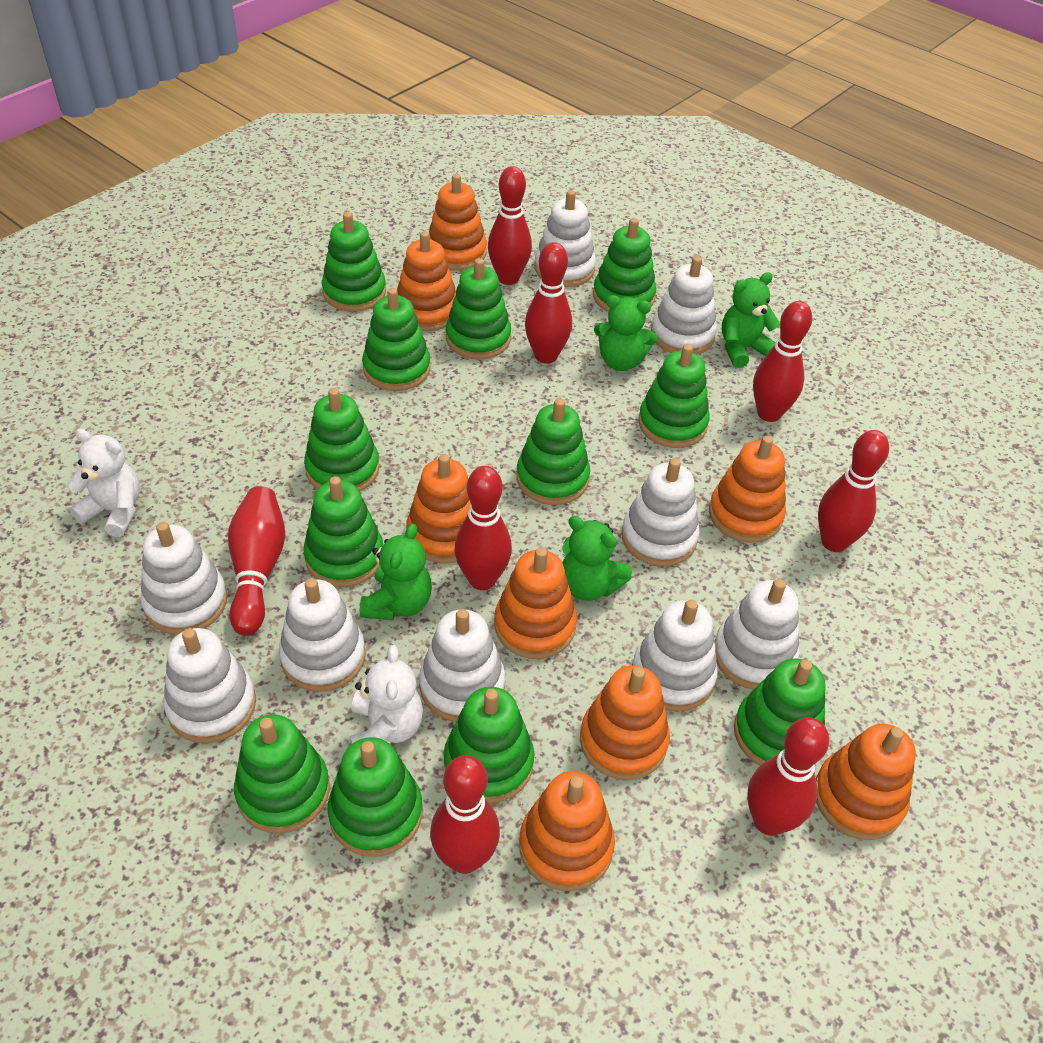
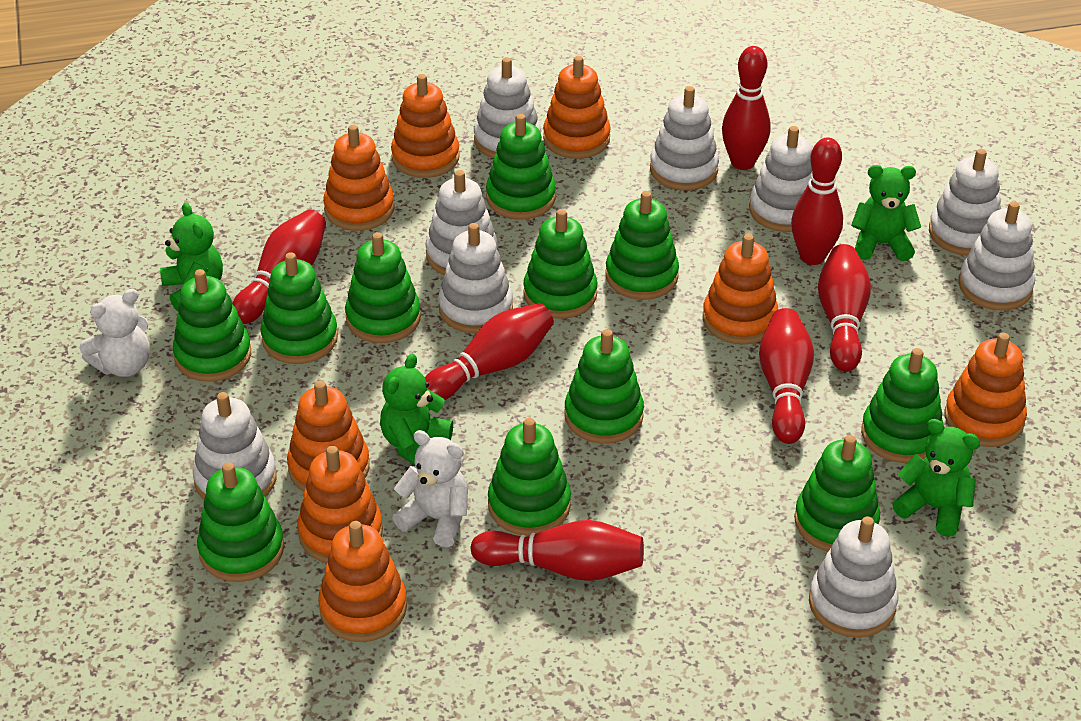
green stacking toy: 12 -> 11
red bowling pin: 8 -> 7

